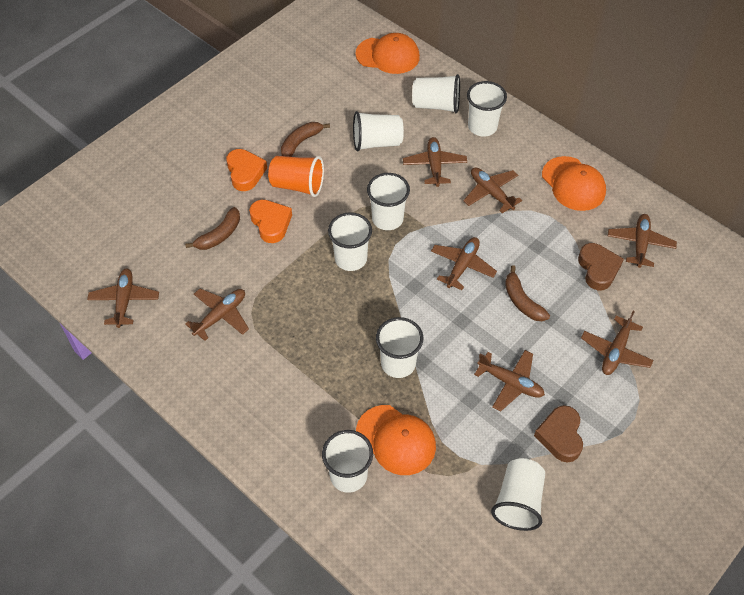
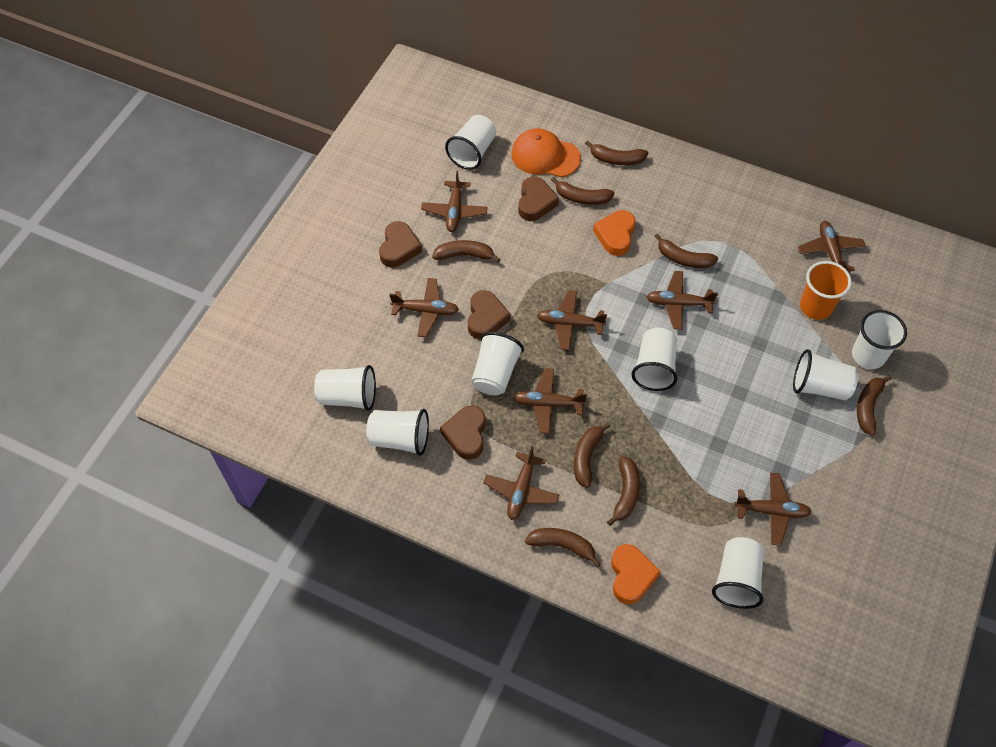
brown banana: 3 -> 8
brown heart: 2 -> 4
orange cap: 3 -> 1

